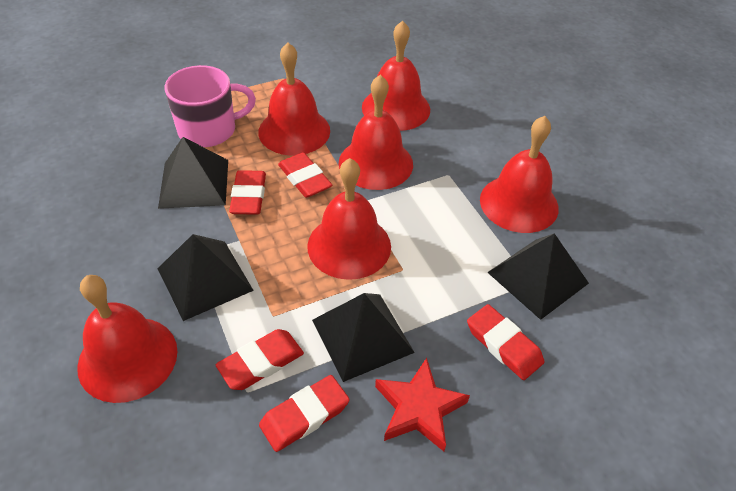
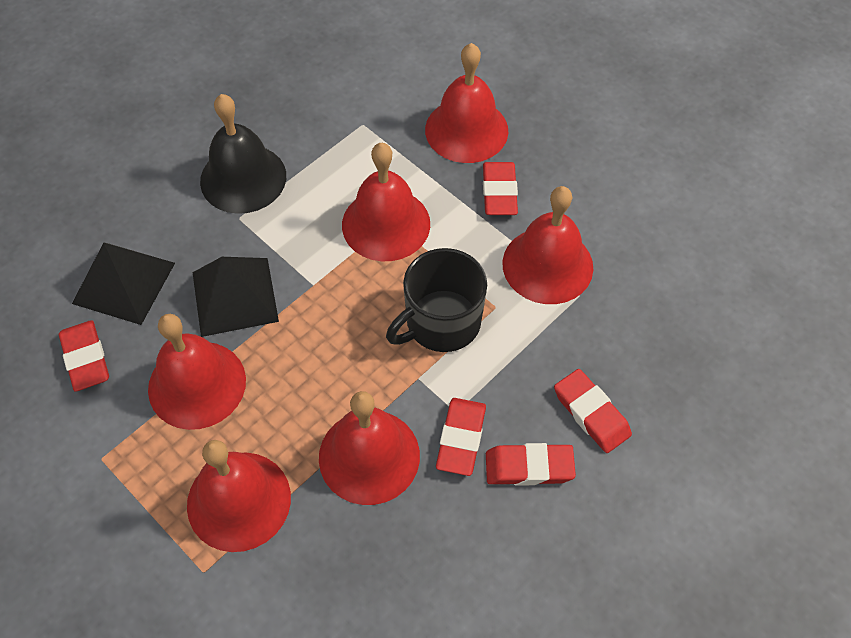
black bell: 0 -> 1
black mug: 0 -> 1
black pyramid: 4 -> 2
pink mug: 1 -> 0
red star: 1 -> 0

